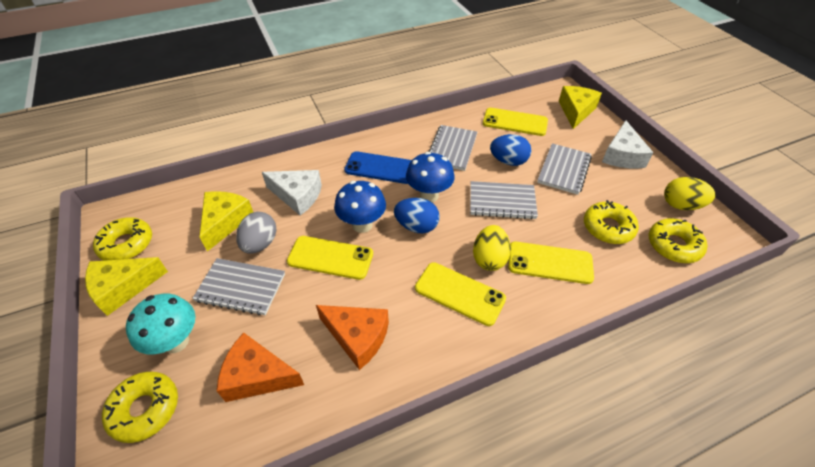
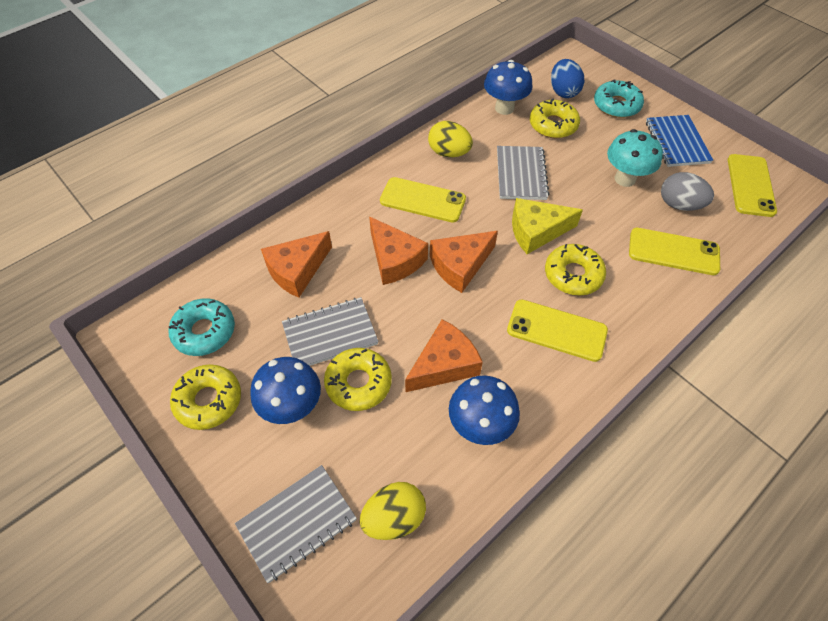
blue egg: 2 -> 1
blue mushroom: 2 -> 3
blue notebook: 0 -> 1
blue phone: 1 -> 0
grey notebook: 4 -> 3
orange cheese: 2 -> 4
turquoise donut: 0 -> 2
white cheese: 2 -> 0
yellow cheese: 3 -> 1

